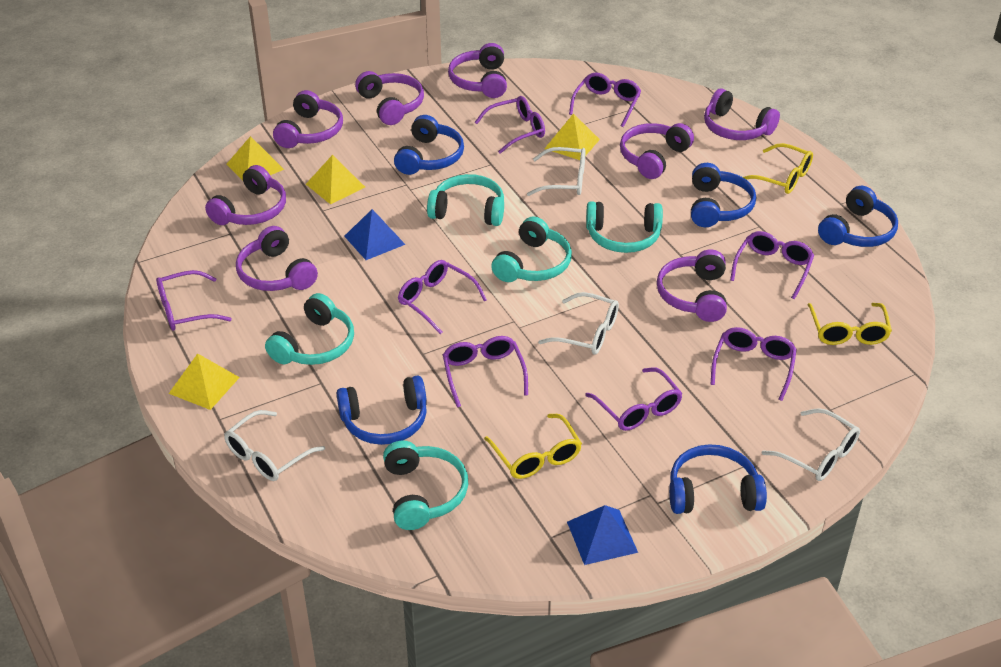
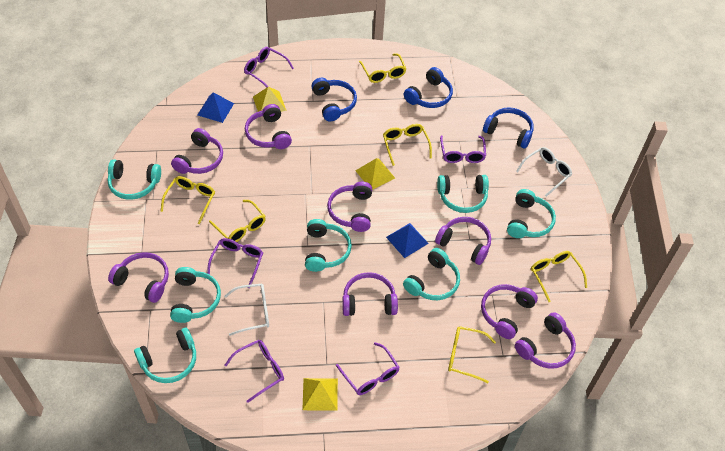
blue headphones: 5 -> 3
purple glasses: 8 -> 5
turquoise headphones: 5 -> 7
white glasses: 4 -> 2
yellow glasses: 3 -> 6
yellow pyramid: 4 -> 3

